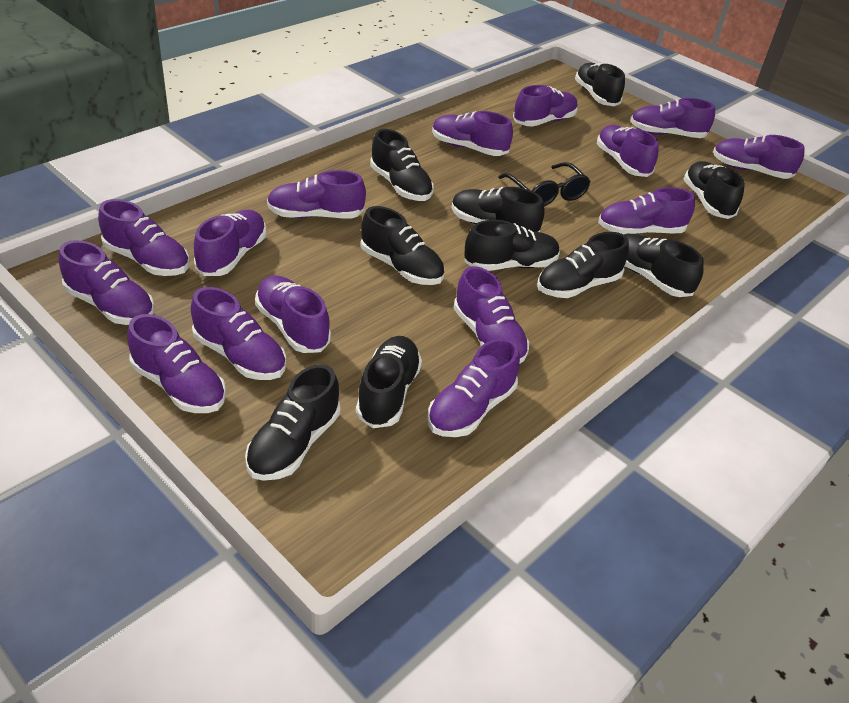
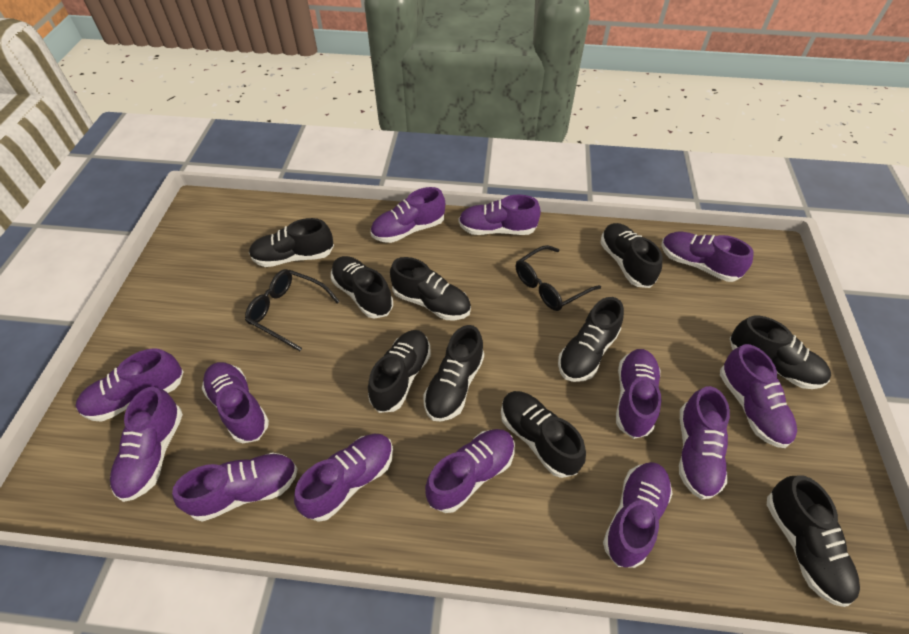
black glasses: 1 -> 2
purple shoe: 15 -> 13

